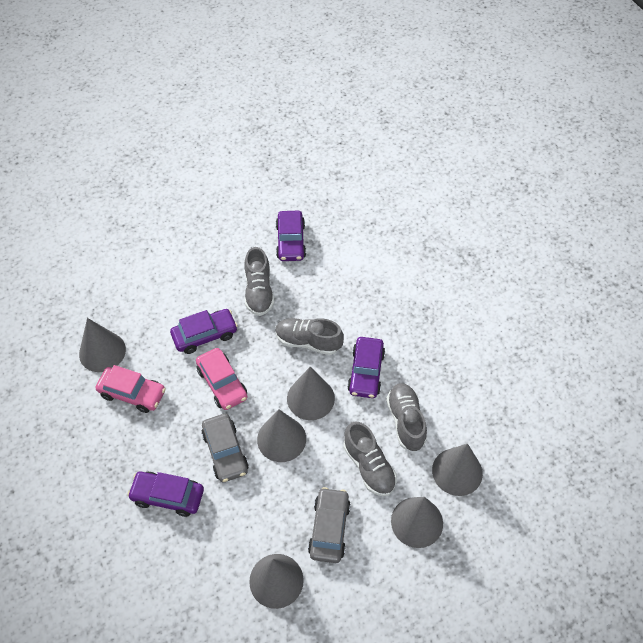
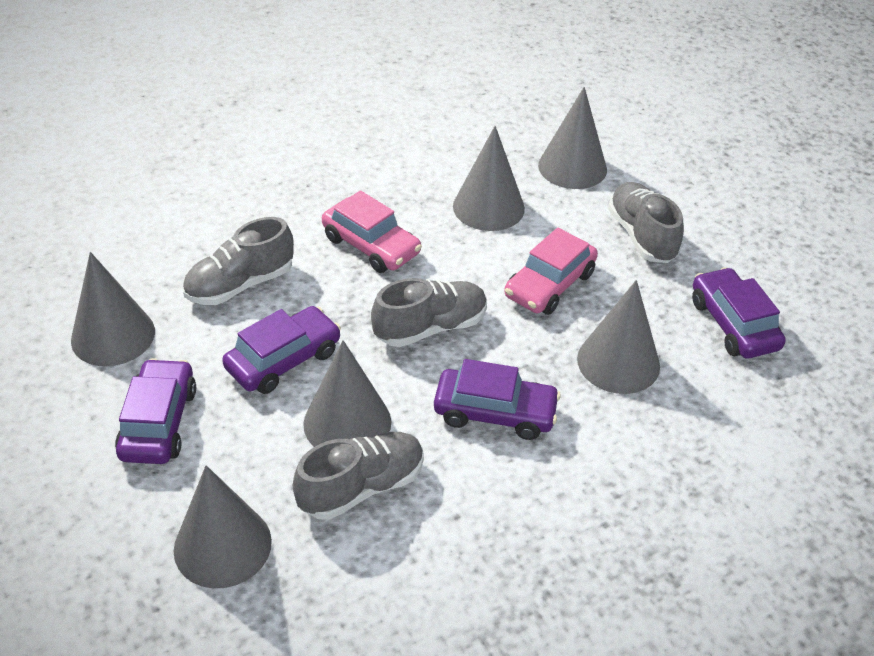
grey car: 2 -> 0

